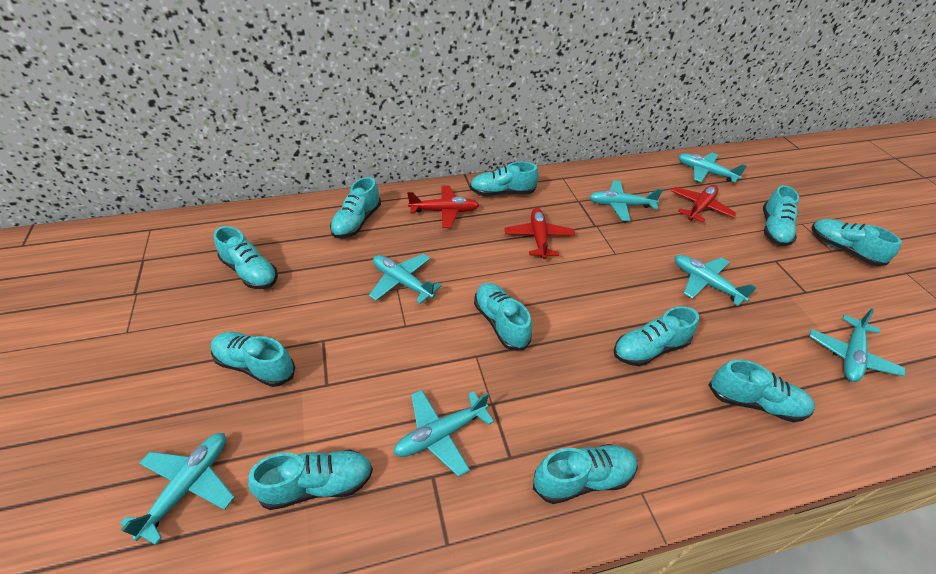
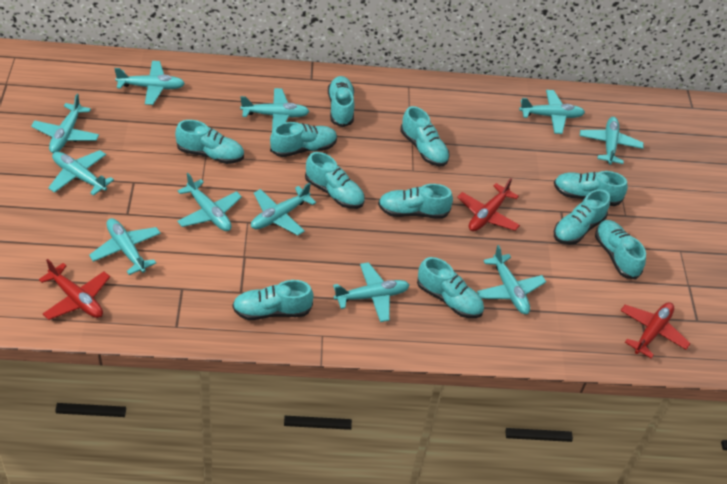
turquoise plane: 7 -> 11

